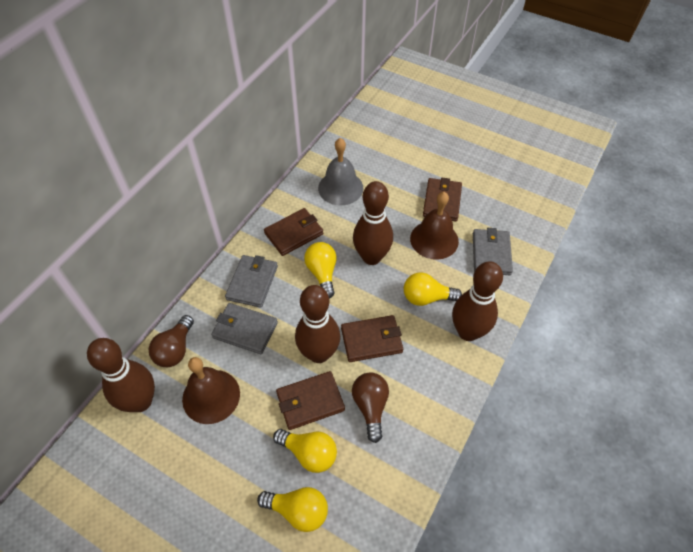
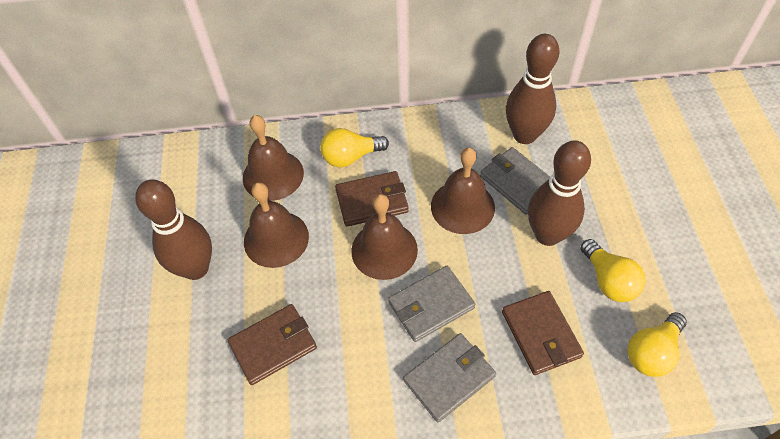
brown bell: 2 -> 4
brown bowling pin: 4 -> 3
brown light bulb: 2 -> 0
brown wallet: 4 -> 3
grey bell: 1 -> 0
yellow light bulb: 4 -> 3

